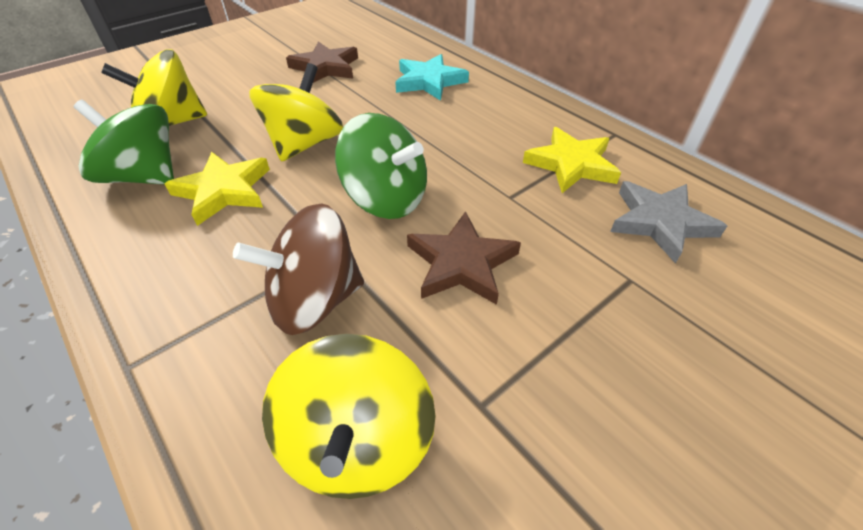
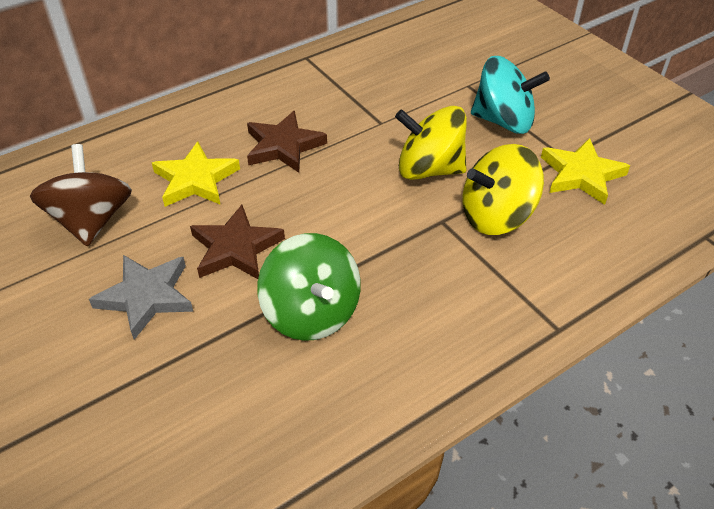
green spinning top: 2 -> 1
turquoise spinning top: 0 -> 1
turquoise star: 1 -> 0
yellow spinning top: 3 -> 2

